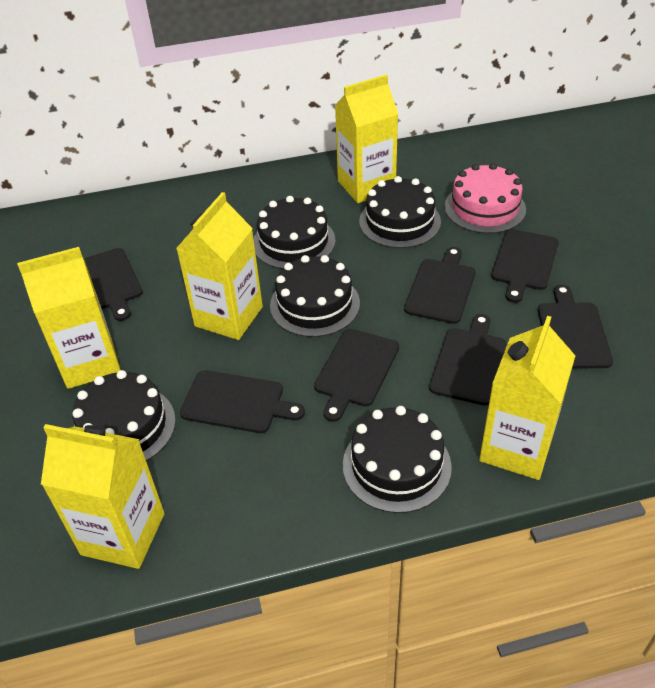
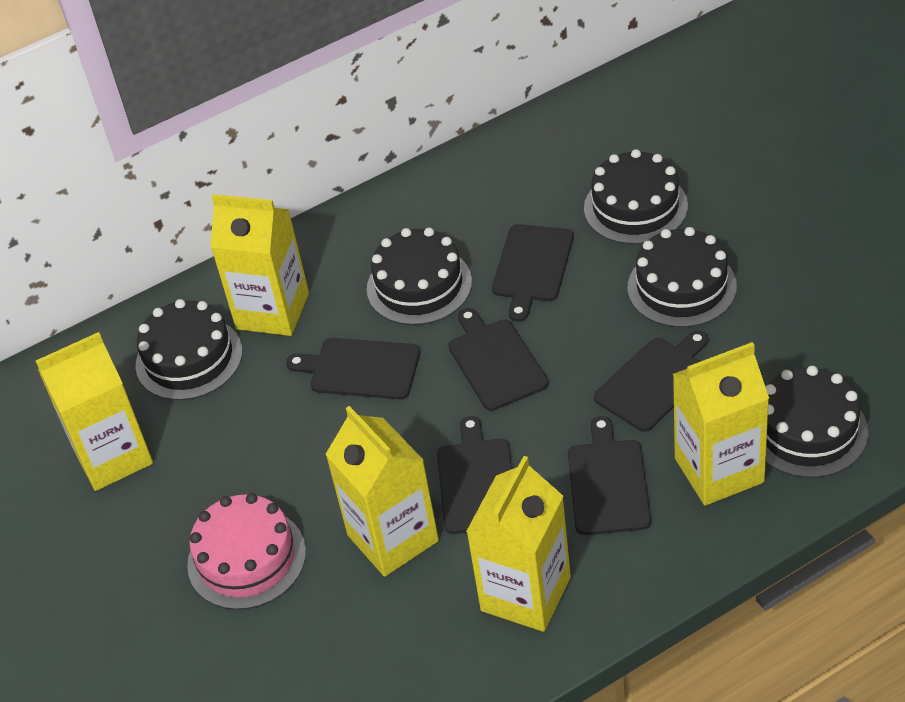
black cutting board: 7 -> 6

